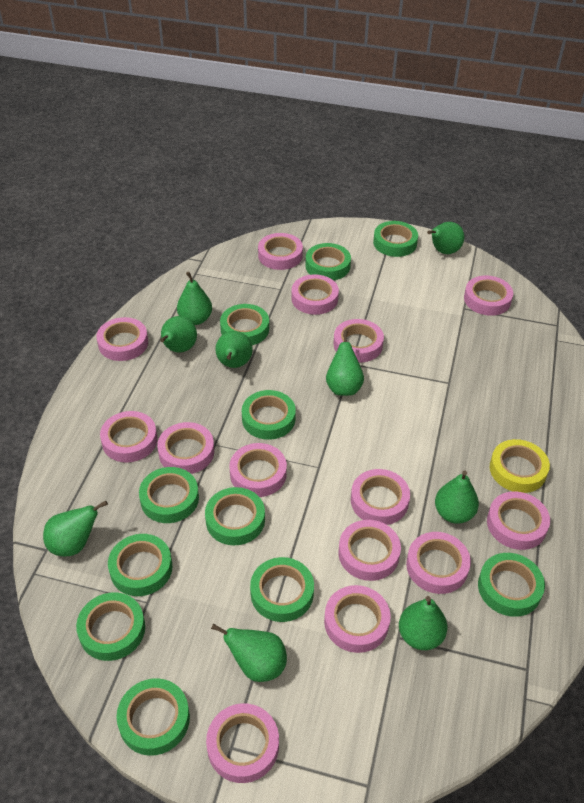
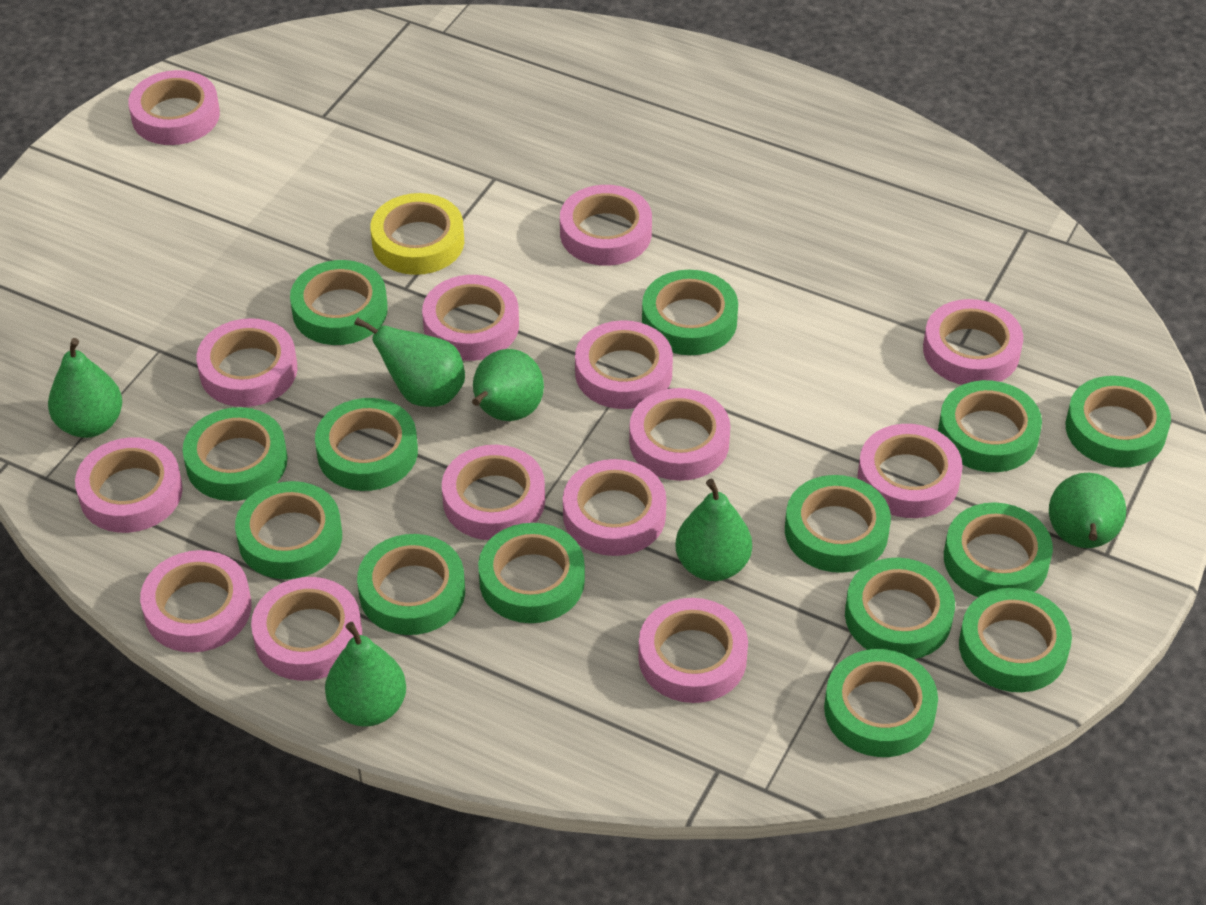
green pear: 9 -> 6
green tape: 11 -> 14

